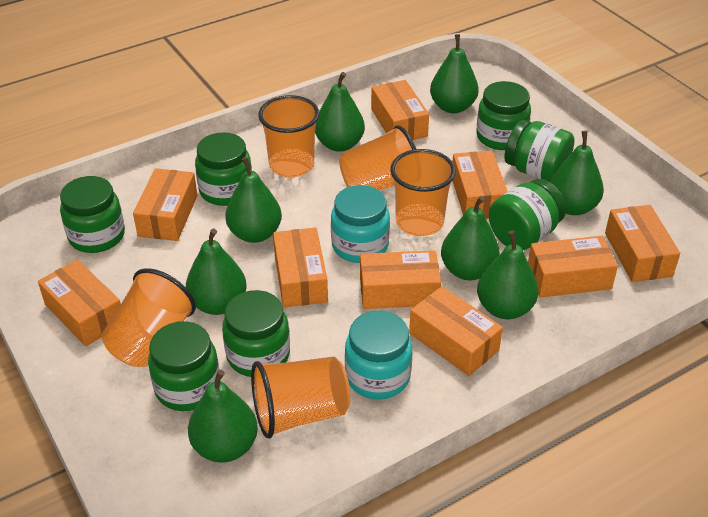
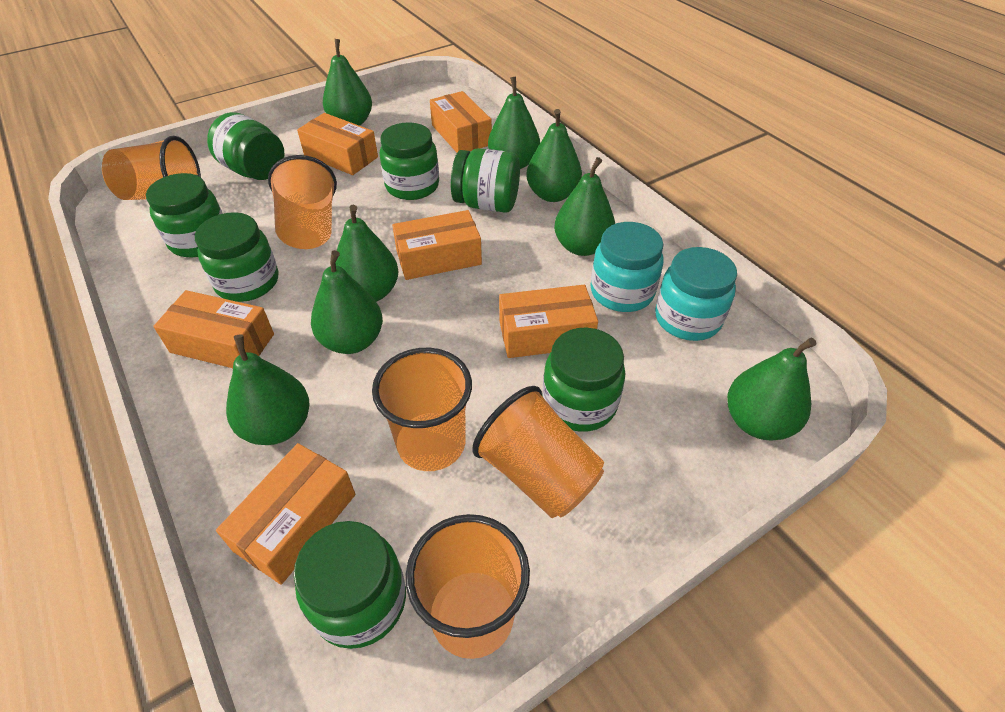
orange box: 9 -> 6

